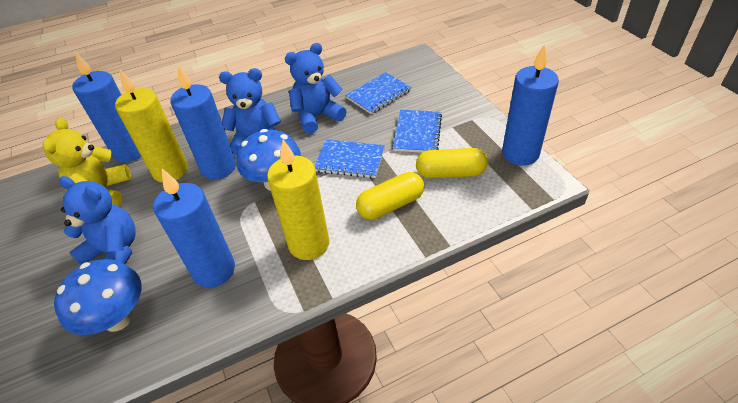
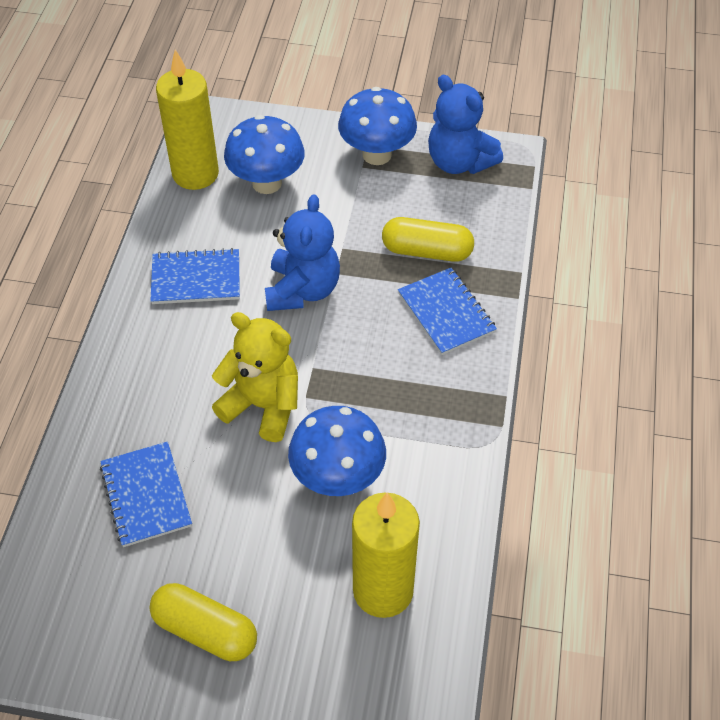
blue candle: 4 -> 0
blue mushroom: 2 -> 3
blue teddy bear: 3 -> 2

